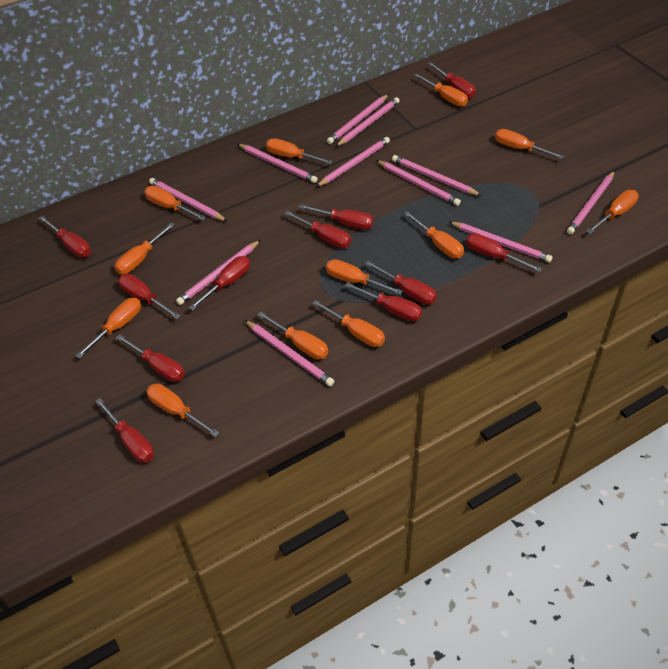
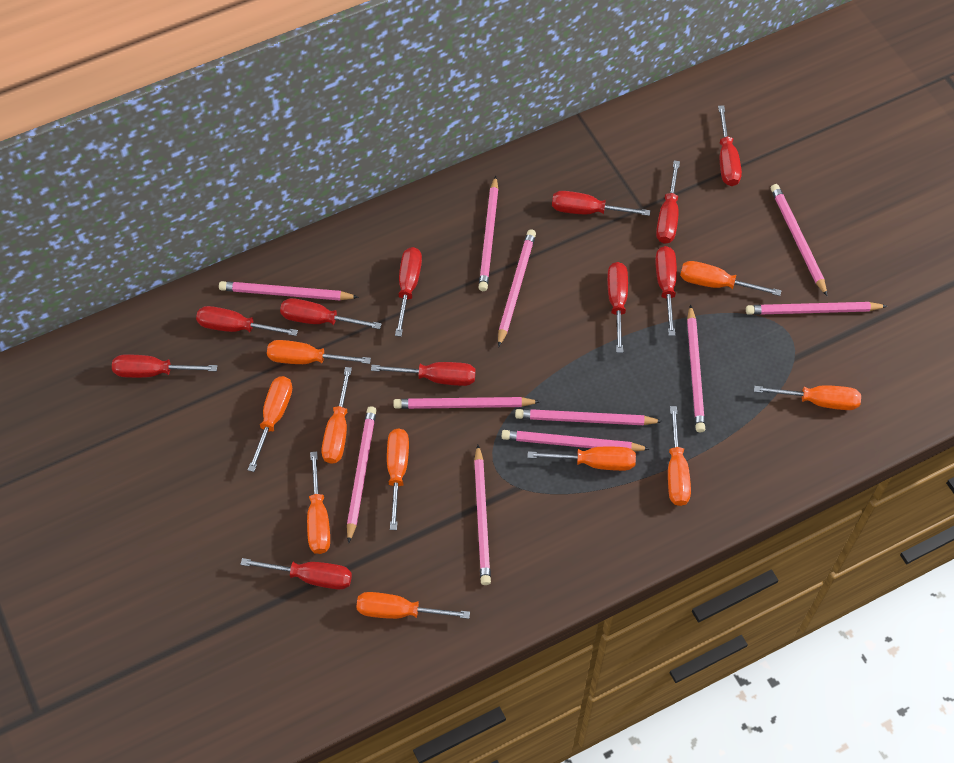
orange screwdriver: 12 -> 10

